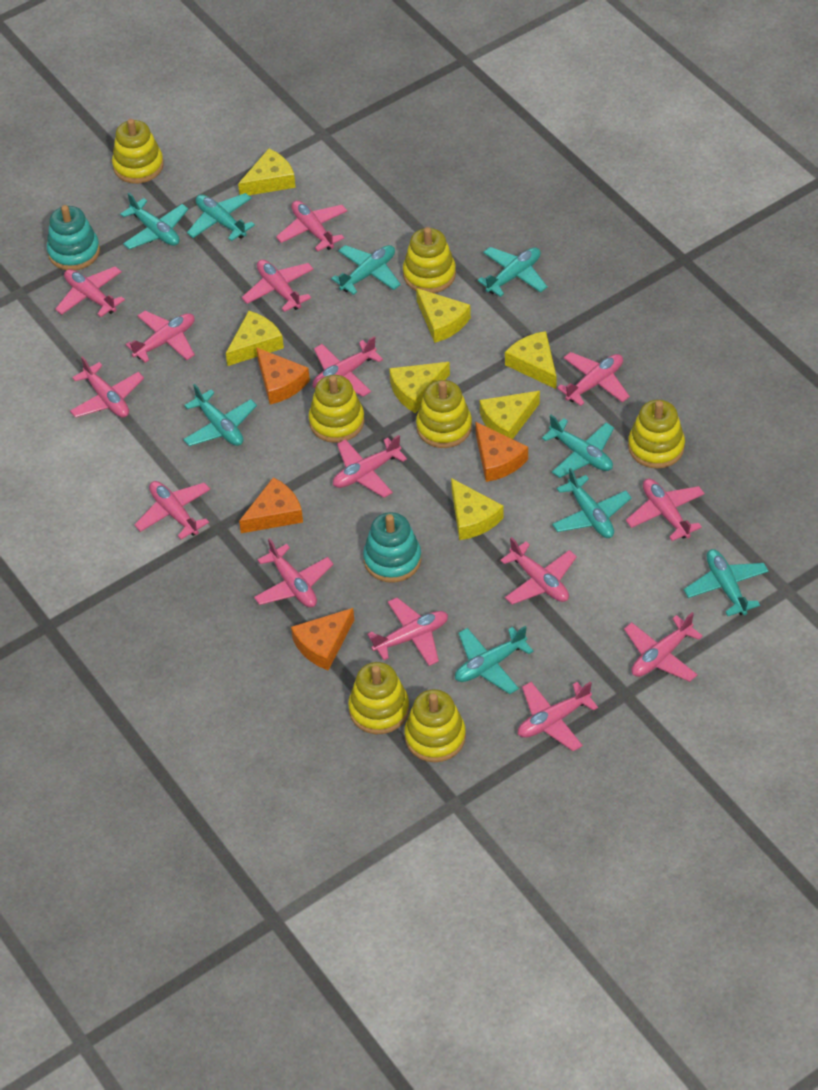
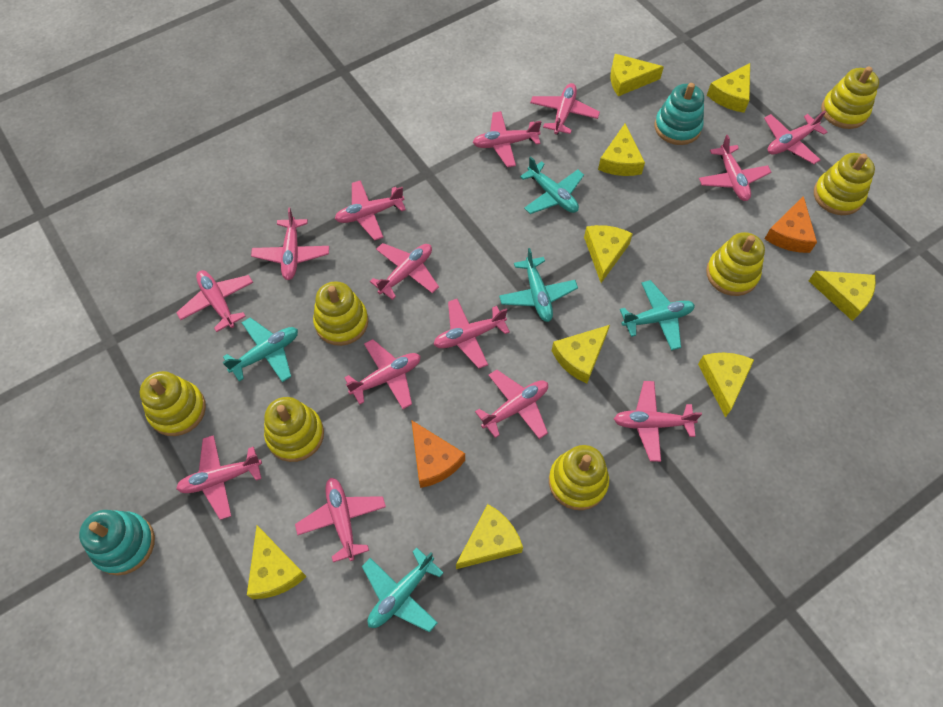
orange cheese: 4 -> 2
pink plane: 15 -> 14
turquoise plane: 9 -> 5
yellow cheese: 7 -> 9

